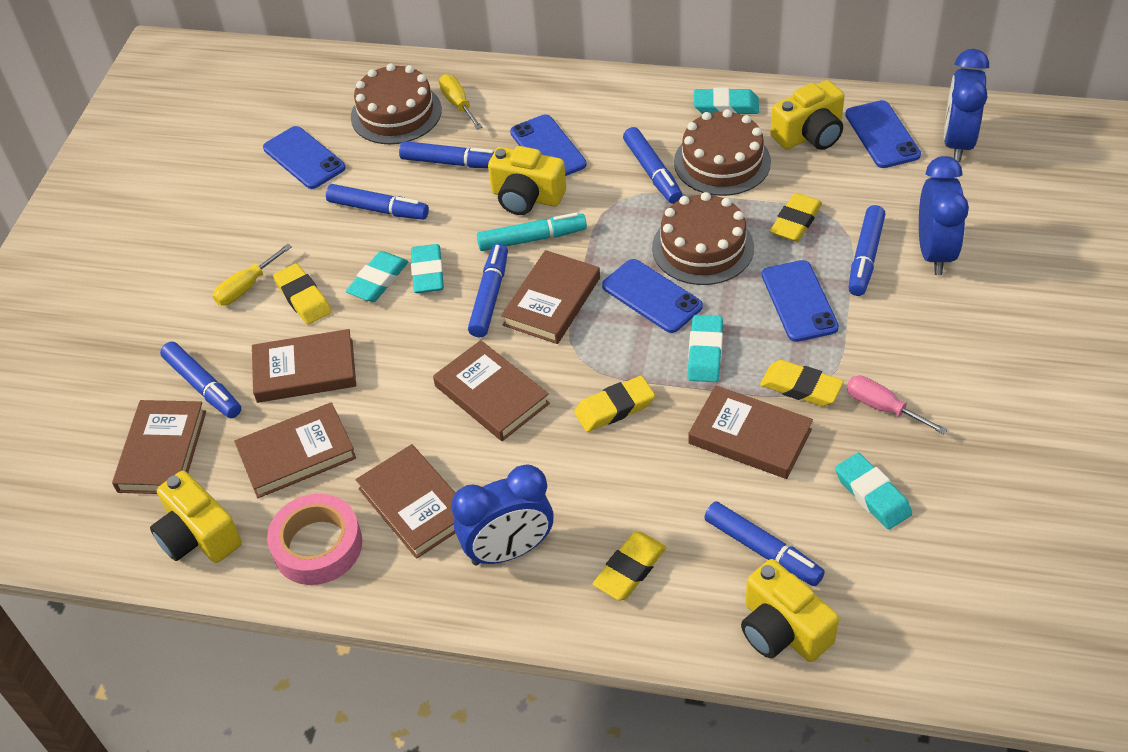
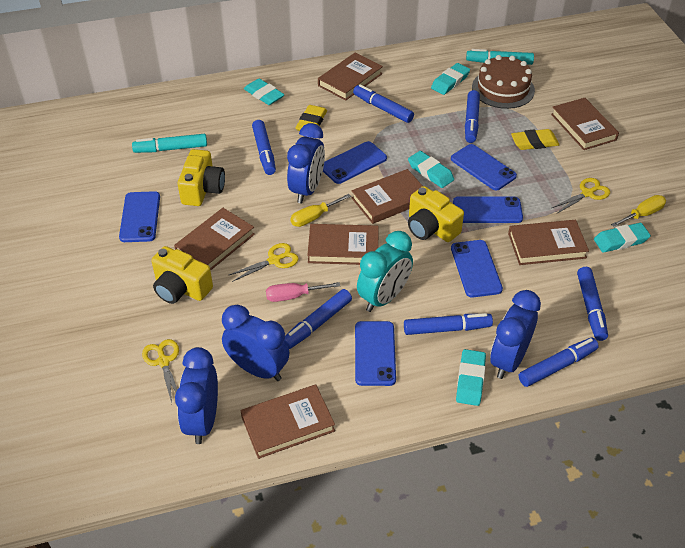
blue clock: 3 -> 4
blue phone: 5 -> 6
brown cake: 3 -> 1
pink tape: 1 -> 0
turquoise clock: 0 -> 1
turquoise marker: 1 -> 2
yellow camera: 4 -> 3
yellow eraser: 5 -> 2
yellow scissors: 0 -> 3

